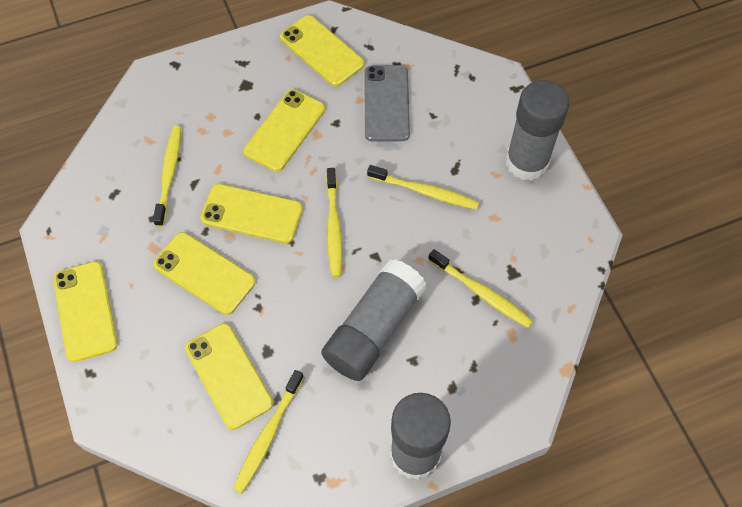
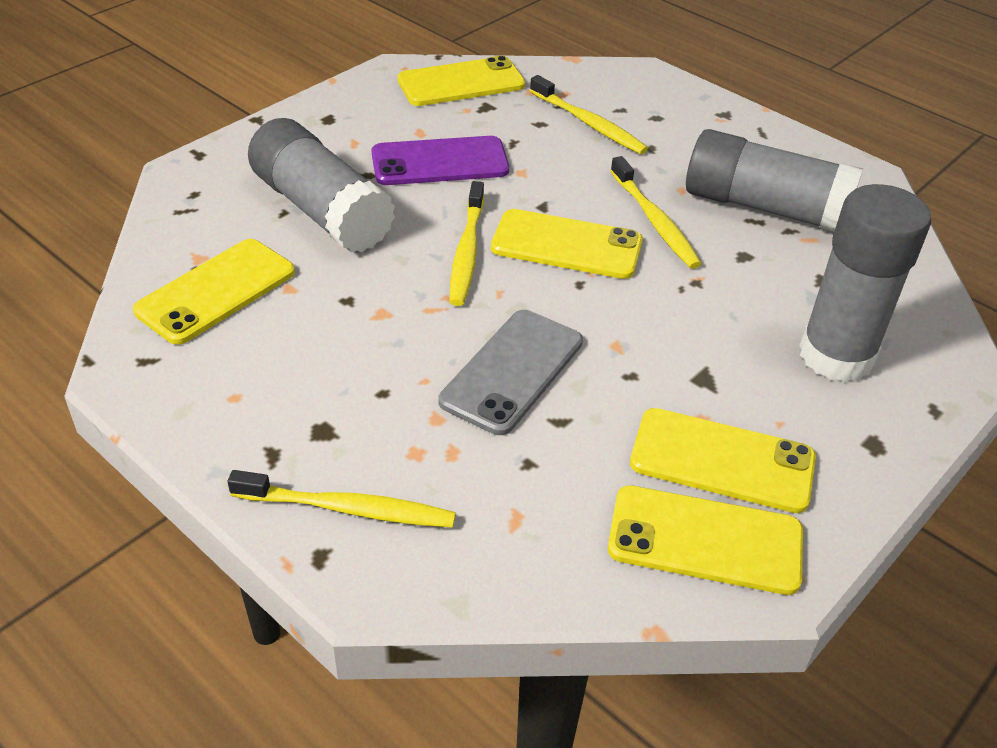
purple phone: 0 -> 1
yellow phone: 6 -> 5
yellow toothbrush: 5 -> 4

